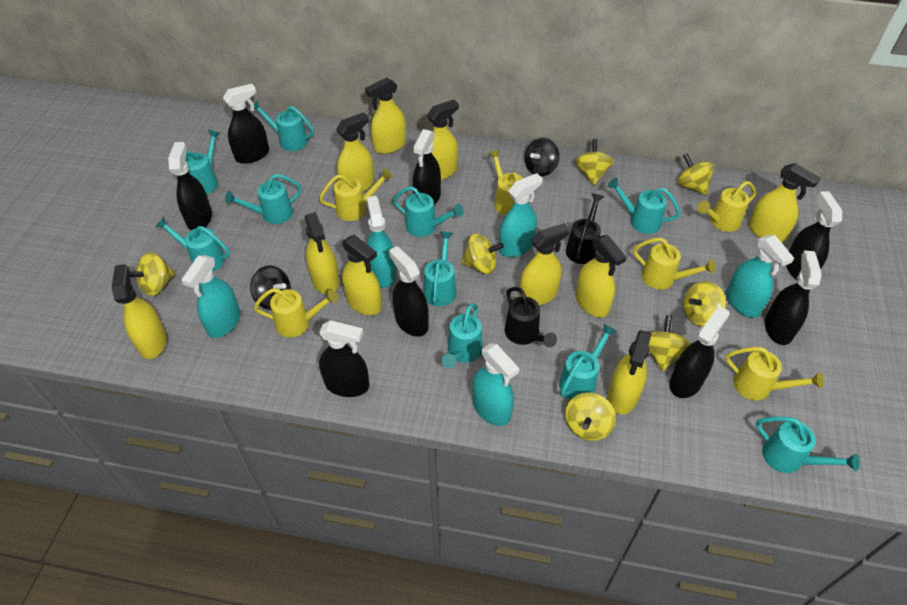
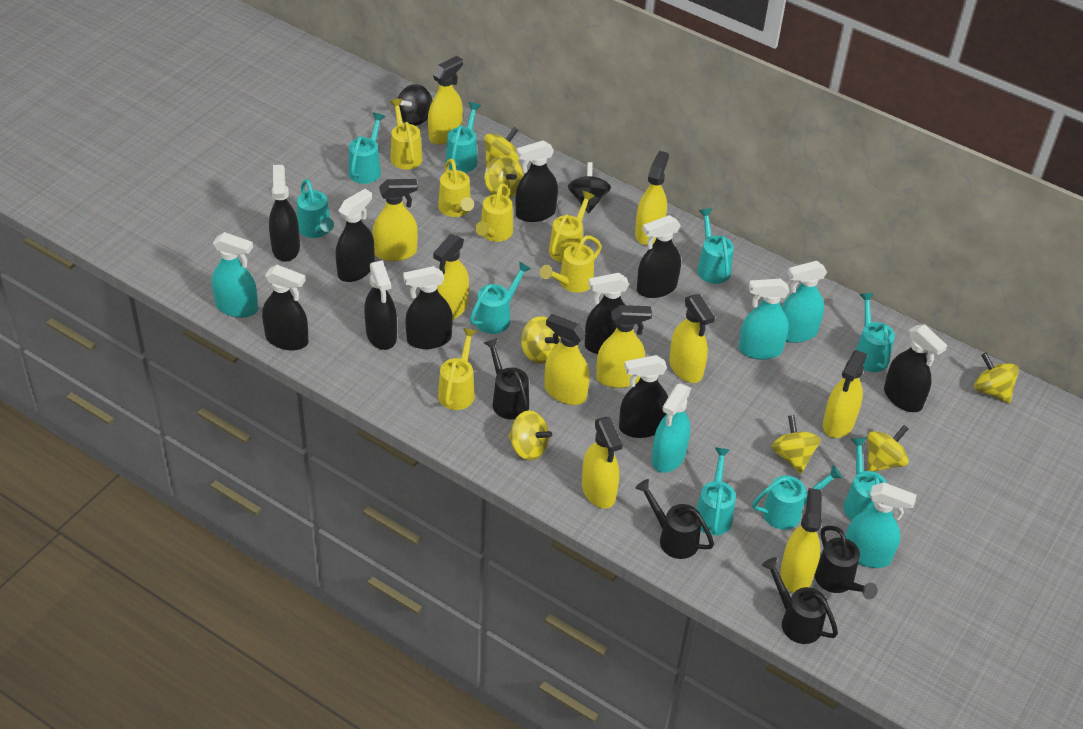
black spray bottle: 8 -> 10
black watering can: 2 -> 4
turquoise watering can: 10 -> 9

